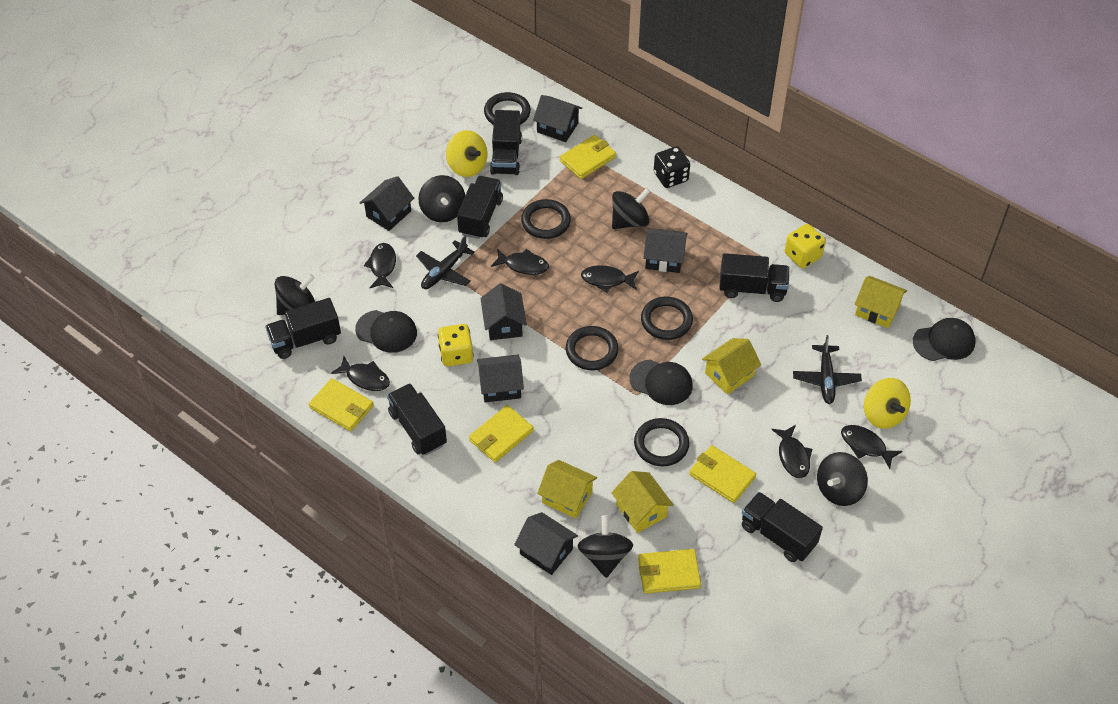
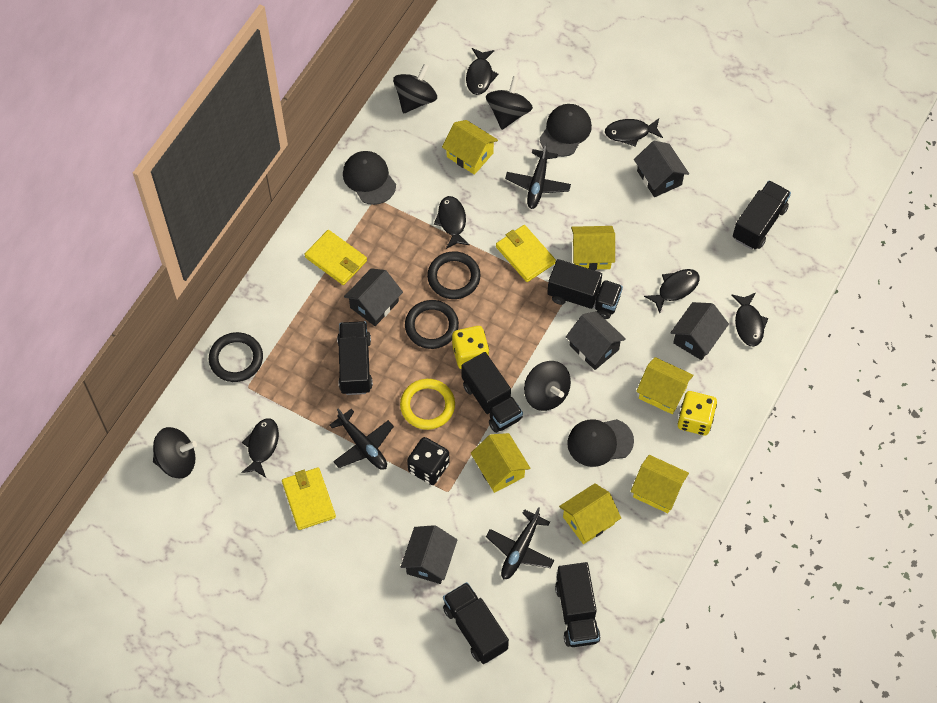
black house: 6 -> 5
black plane: 2 -> 3
black ring: 5 -> 3
black spinning top: 5 -> 4
yellow house: 4 -> 6
yellow ring: 0 -> 1
yellow spinning top: 2 -> 0
yellow wallet: 5 -> 3

